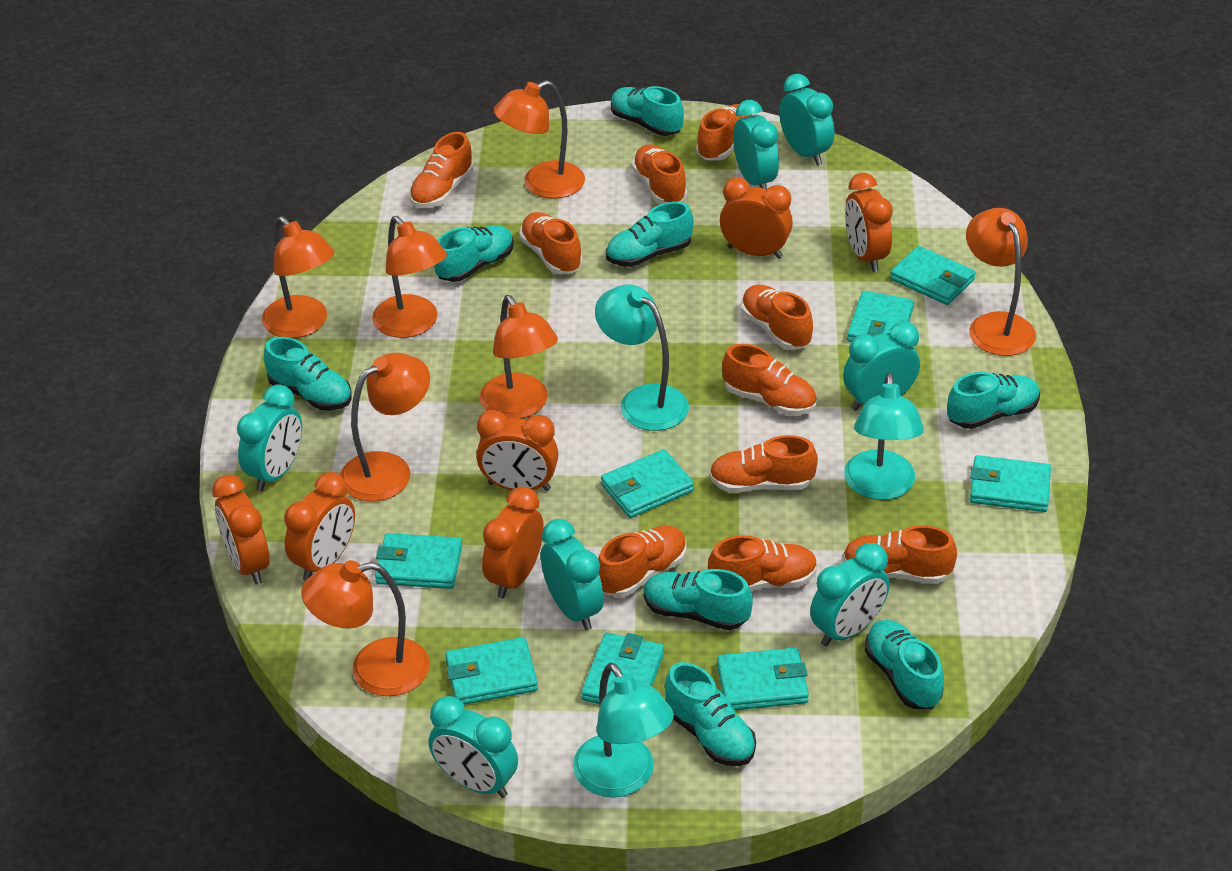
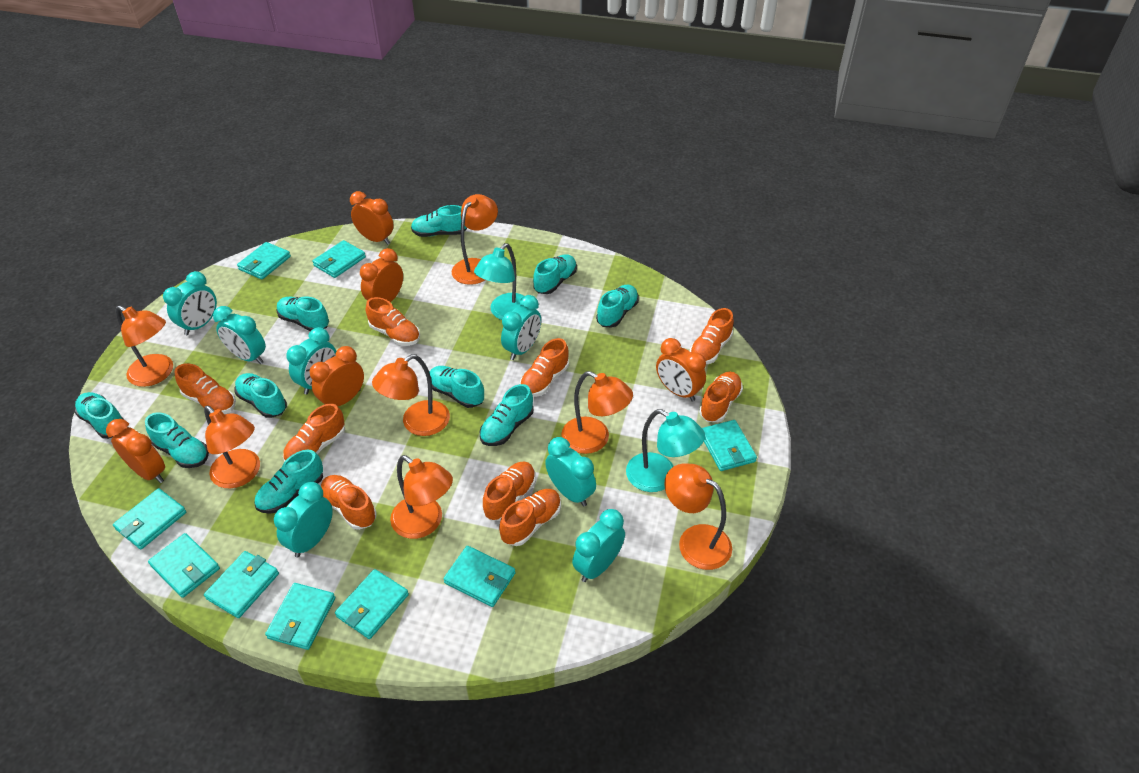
orange clock: 6 -> 5
orange shoe: 10 -> 9
turquoise lamp: 3 -> 2
turquoise shoe: 8 -> 10
turquoise wallet: 8 -> 9

